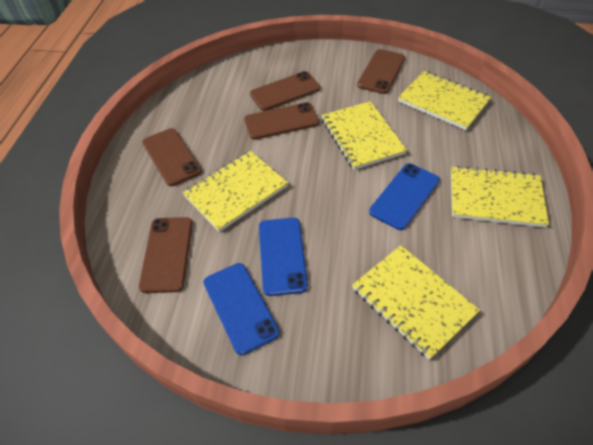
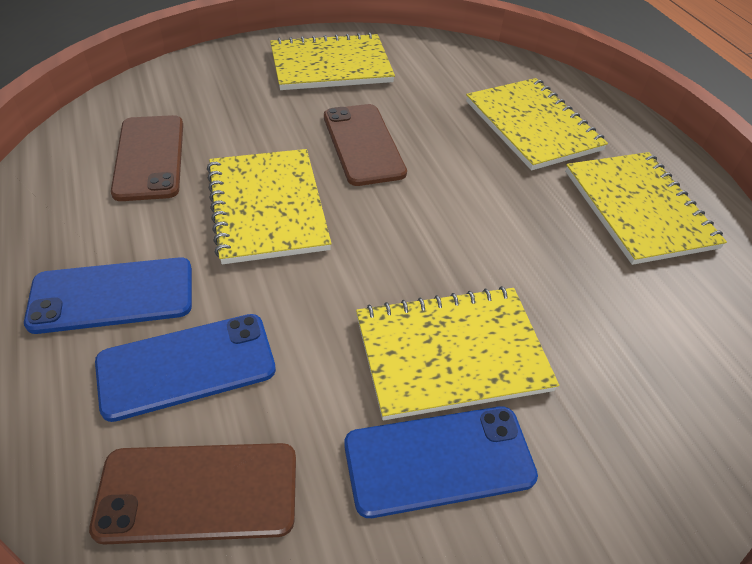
brown phone: 5 -> 3

